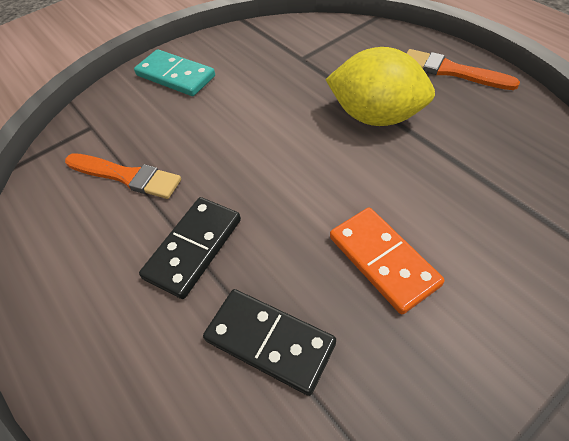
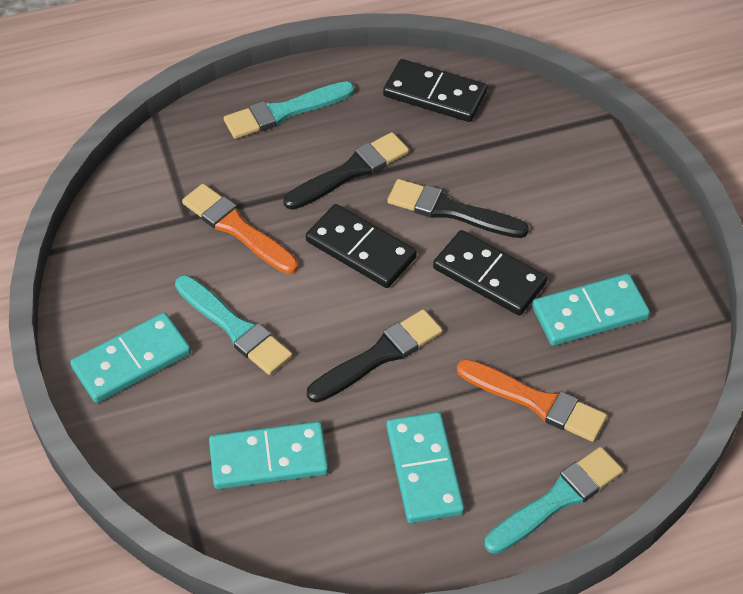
black brush: 0 -> 3
black domino: 2 -> 3
orange domino: 1 -> 0
turquoise brush: 0 -> 3
turquoise domino: 1 -> 4
yellow lemon: 1 -> 0

